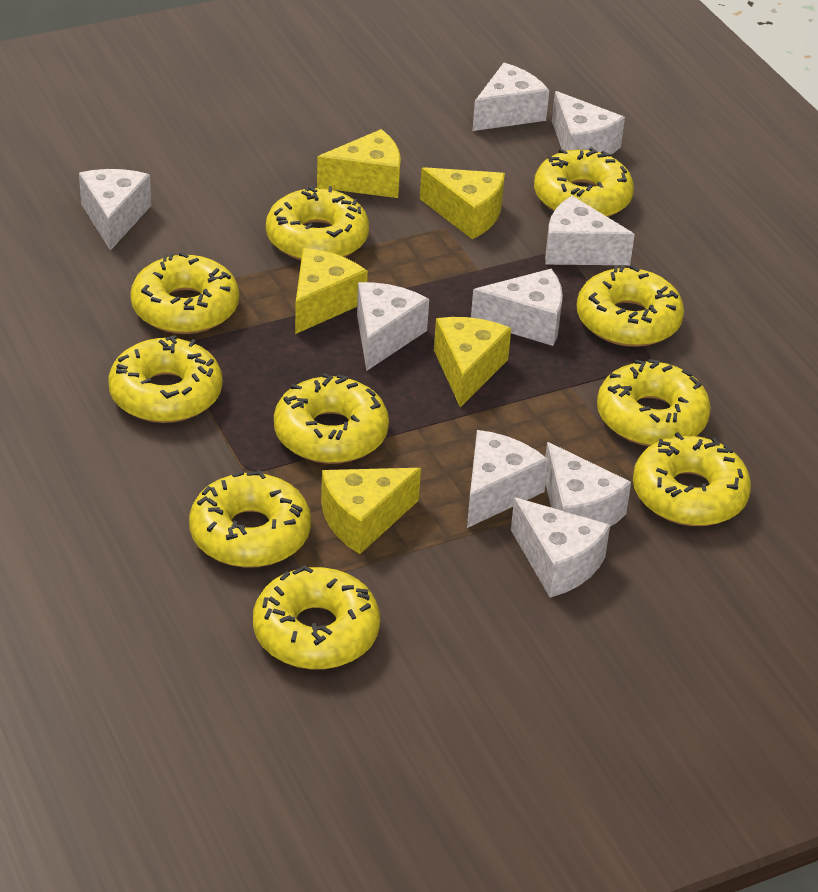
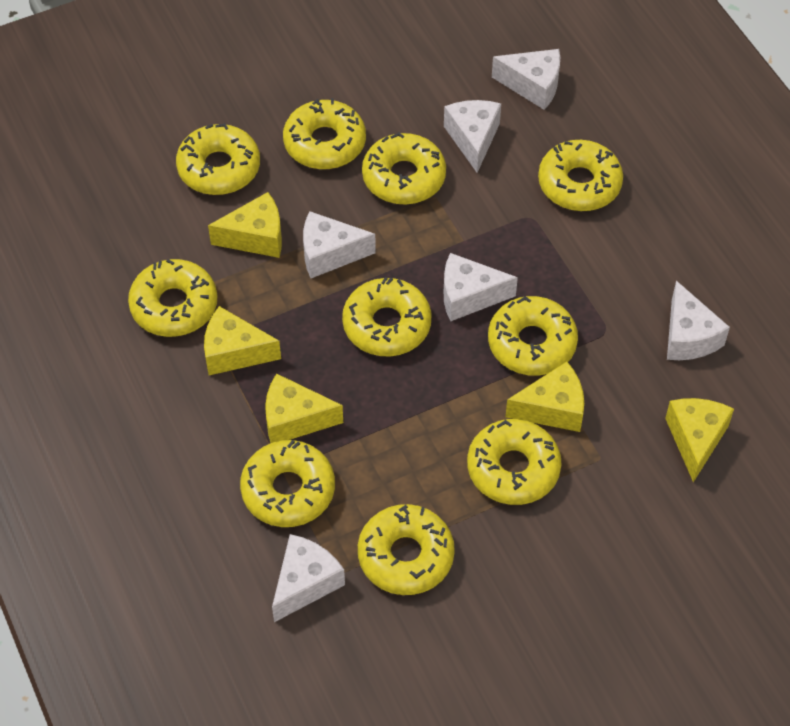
white cheese: 9 -> 6

